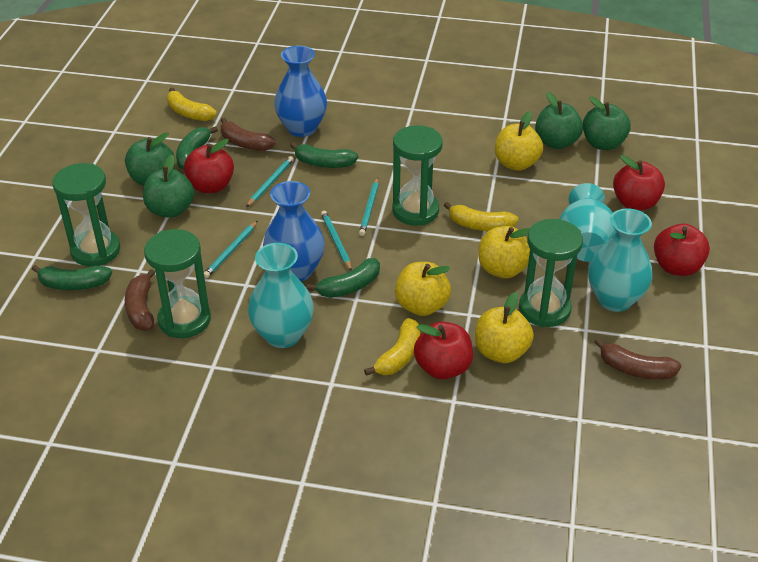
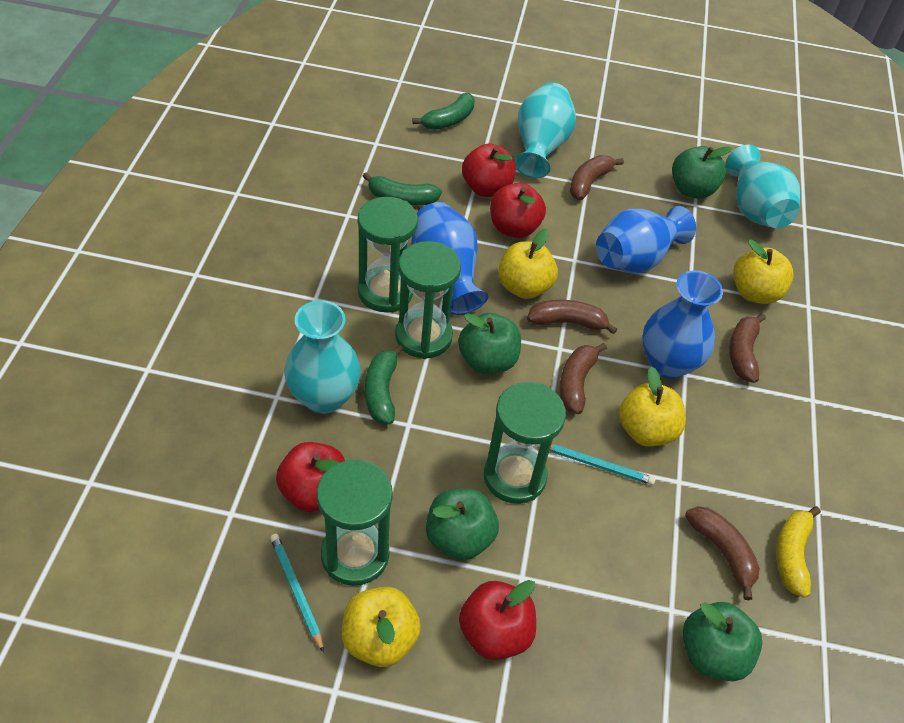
blue vase: 2 -> 3
brown banana: 3 -> 5
green banana: 4 -> 3
turquoise pencil: 4 -> 2
yellow banana: 3 -> 1

